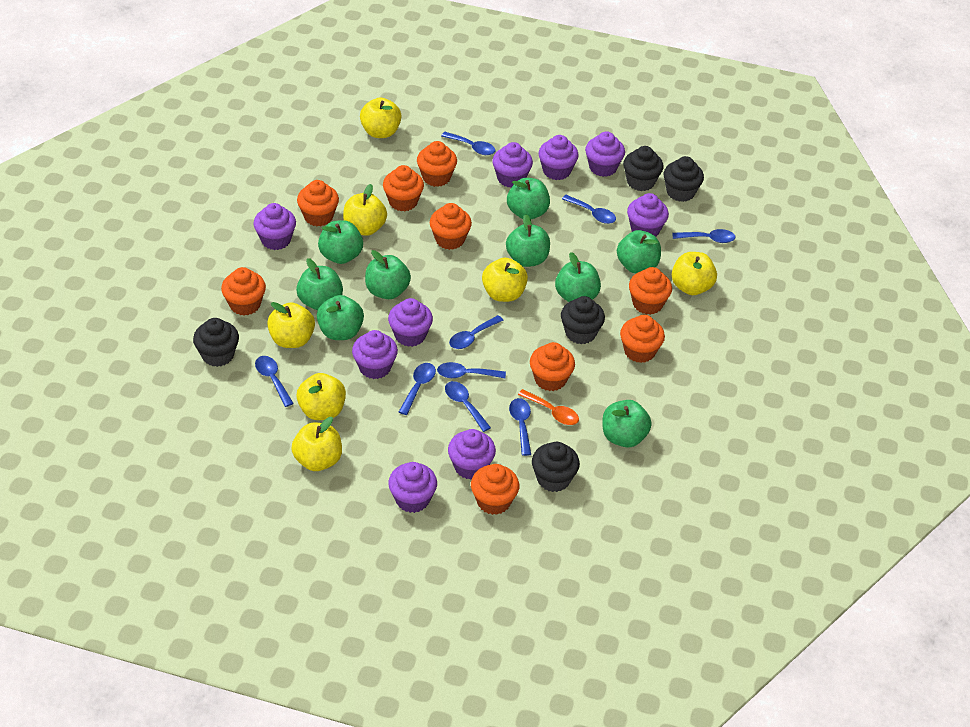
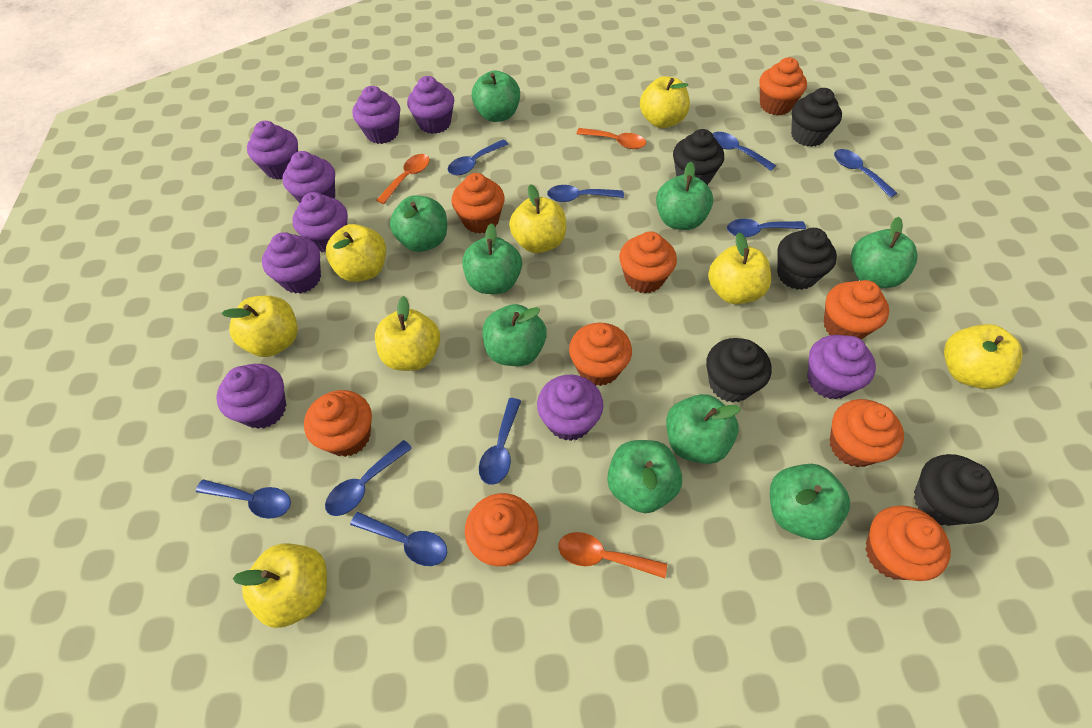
orange spoon: 1 -> 3
yellow apple: 7 -> 8

